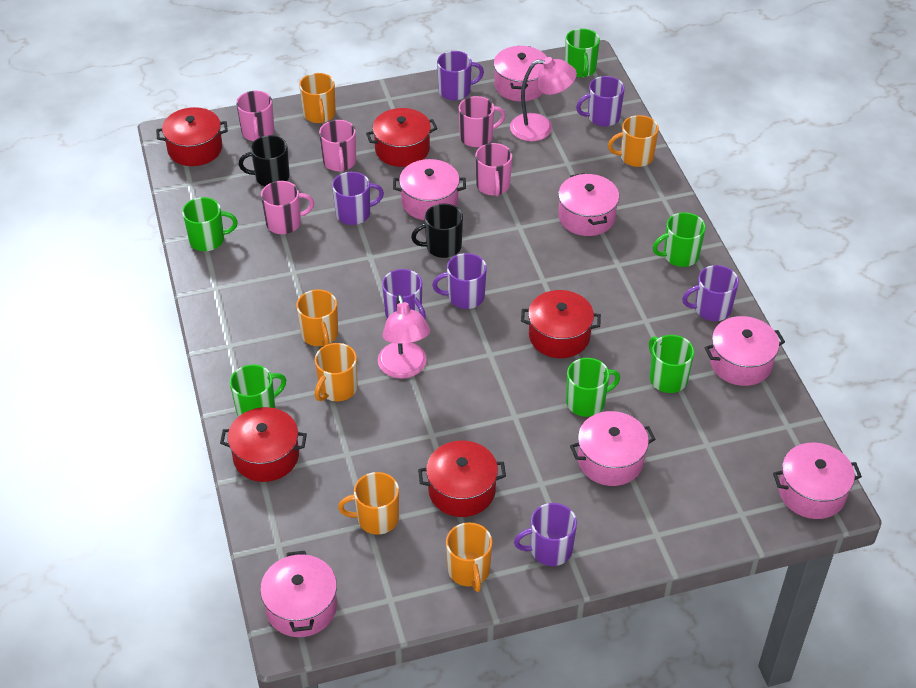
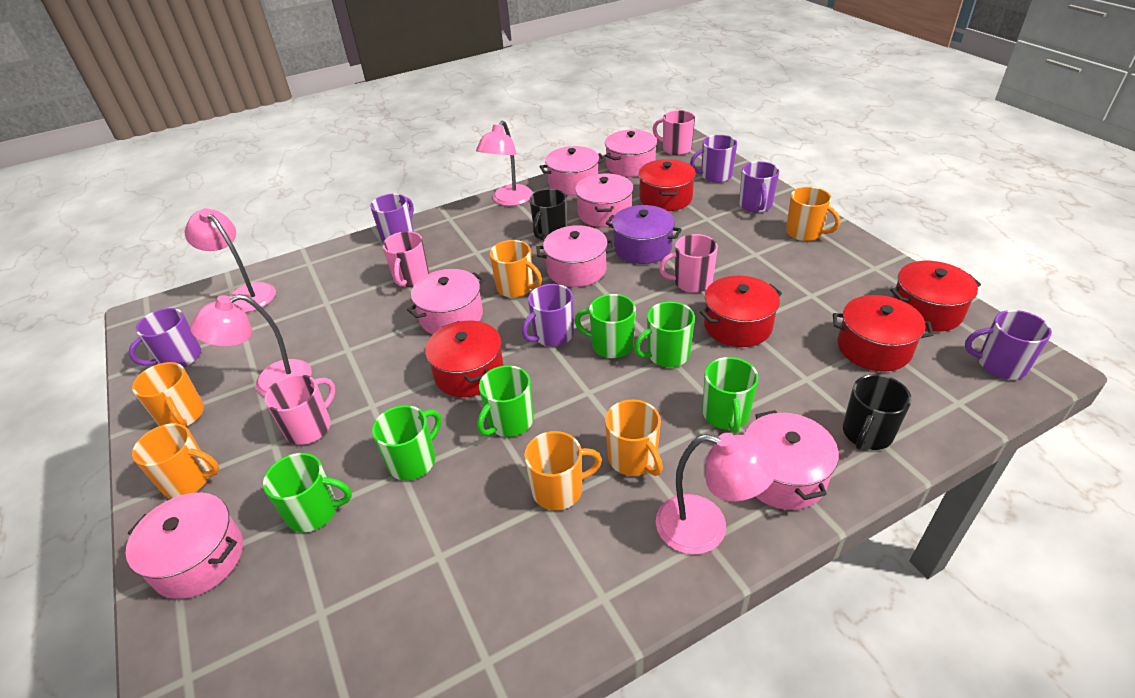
pink lamp: 2 -> 4
pink mug: 5 -> 4
purple mug: 7 -> 6
purple pot: 0 -> 1

